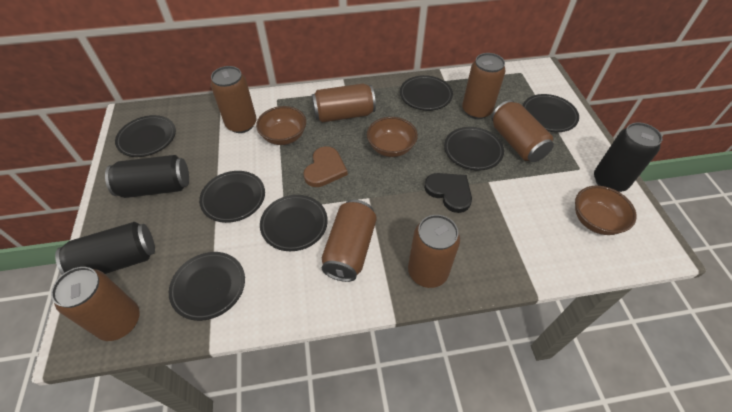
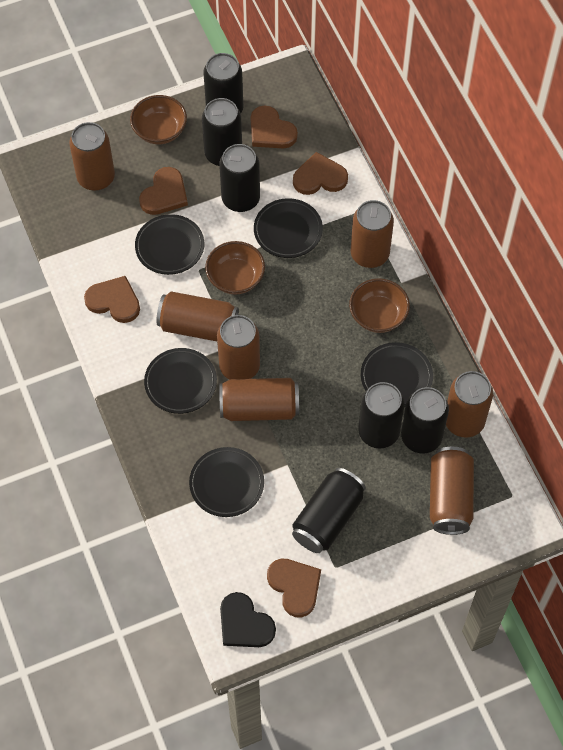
black can: 3 -> 6
black plate: 7 -> 5
brown heart: 1 -> 5

